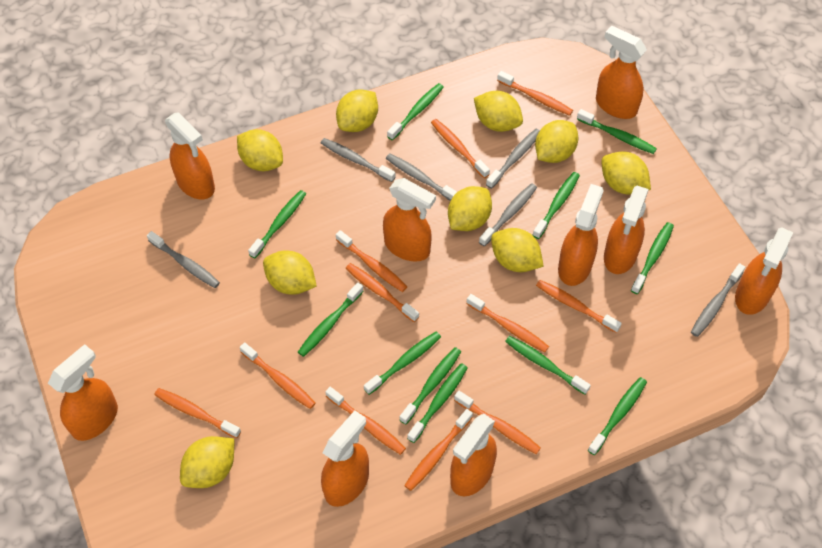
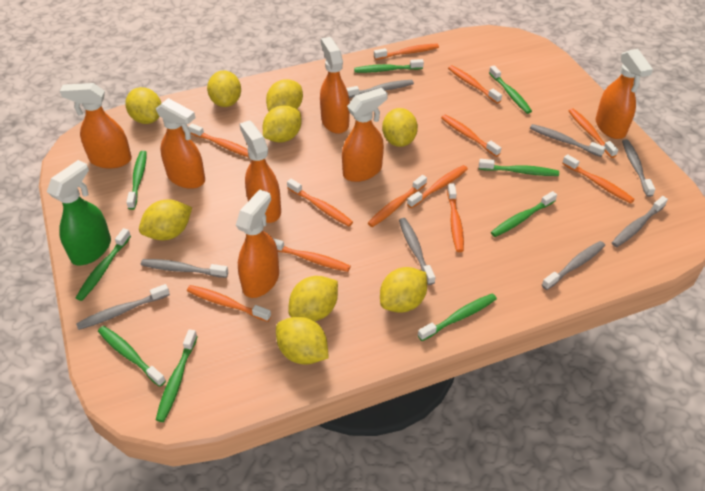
green spray bottle: 0 -> 1
green toothbrush: 11 -> 9
grey toothbrush: 6 -> 8
orange spray bottle: 9 -> 7
orange toothbrush: 11 -> 12

